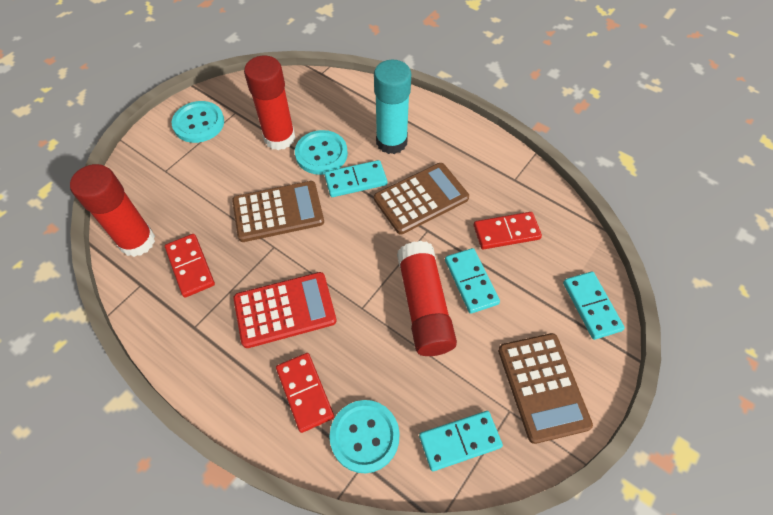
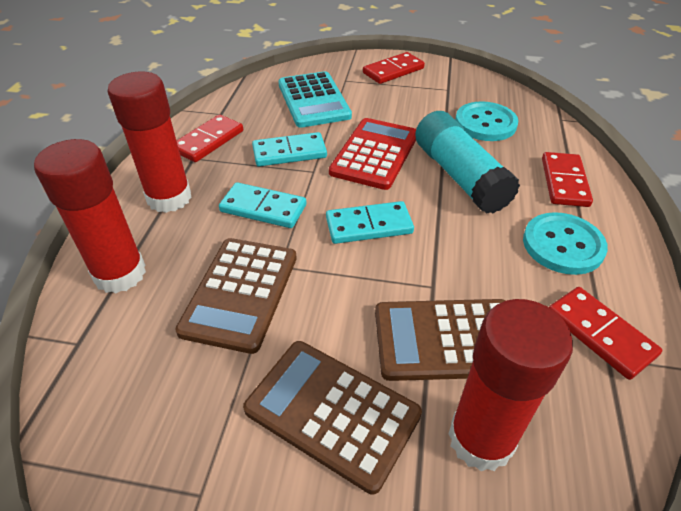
red domino: 3 -> 4
turquoise button: 3 -> 2
turquoise calculator: 0 -> 1
turquoise domino: 4 -> 3

